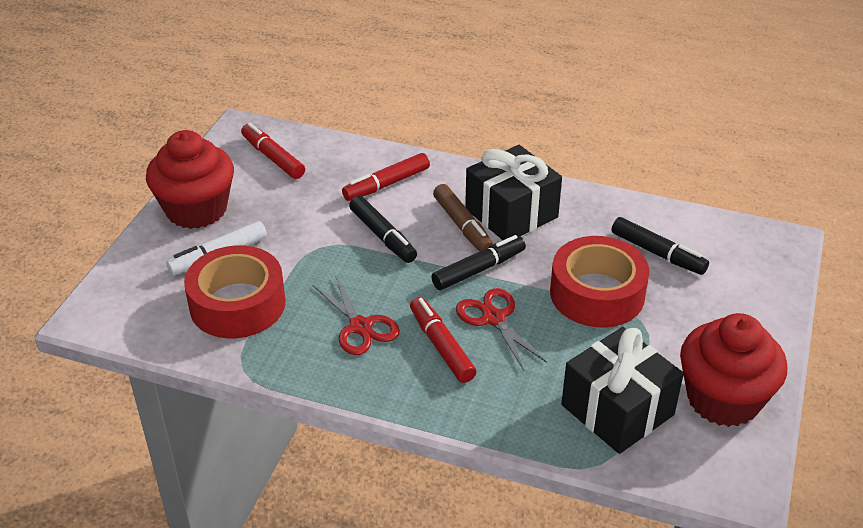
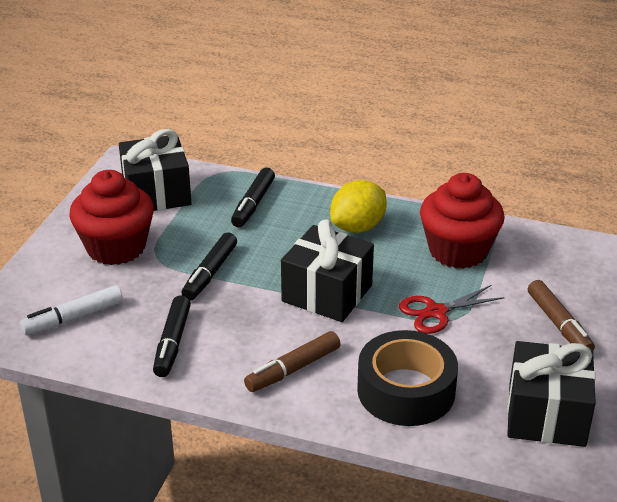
black gift: 2 -> 3
black tape: 0 -> 1
brown marker: 1 -> 2
red marker: 3 -> 0
red scissors: 2 -> 1
red tape: 2 -> 0
yellow lemon: 0 -> 1

